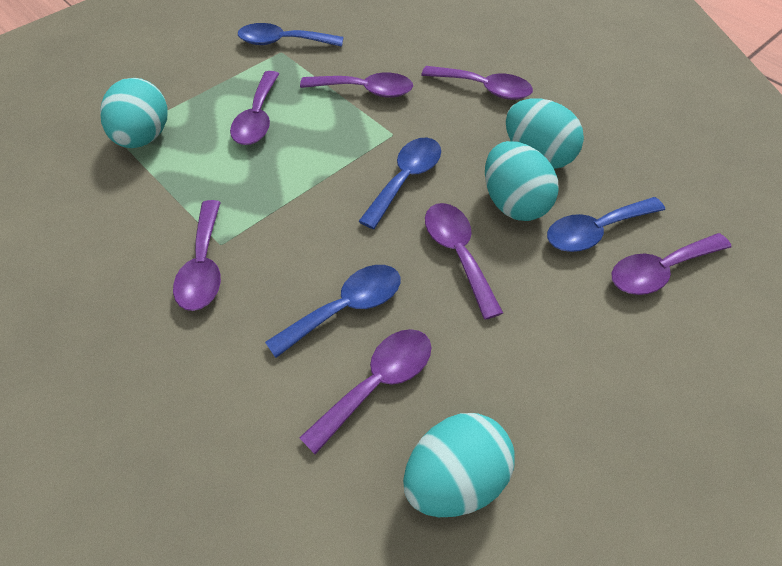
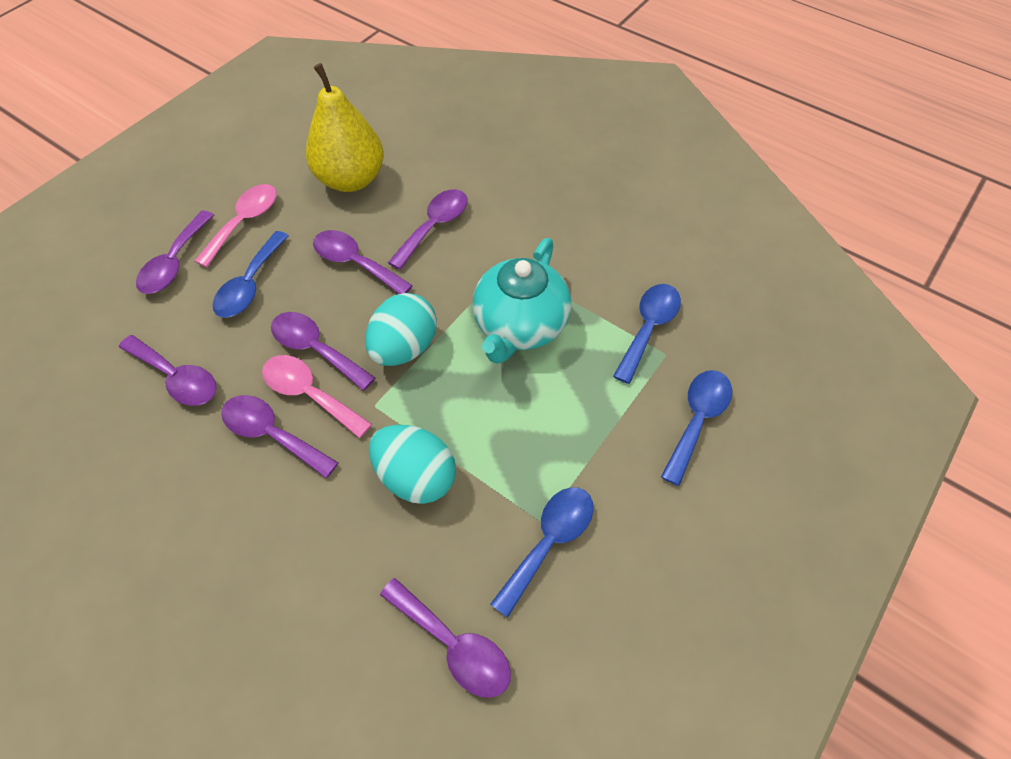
pink spoon: 0 -> 2
turquoise egg: 4 -> 2
turquoise teapot: 0 -> 1
yellow pear: 0 -> 1

